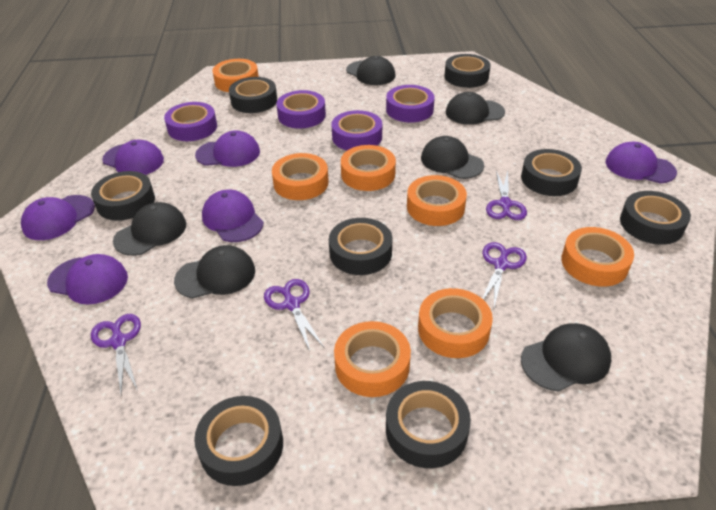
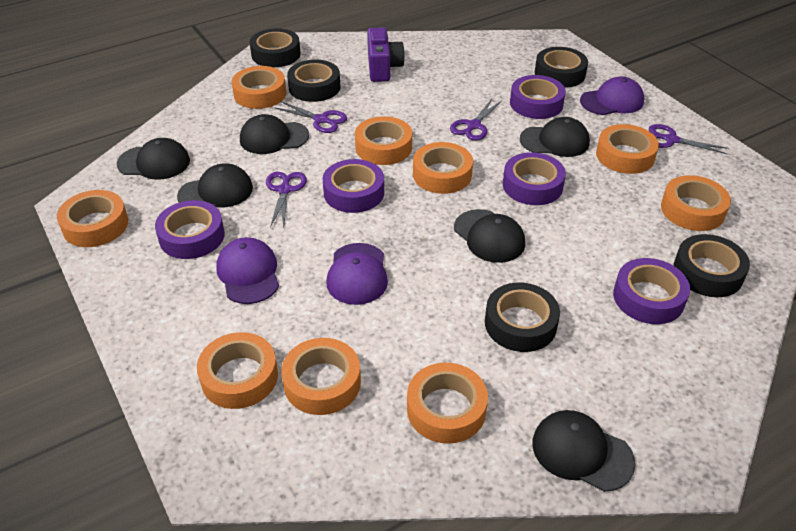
black tape: 8 -> 5
orange tape: 7 -> 9
purple camera: 0 -> 1
purple cap: 6 -> 3
purple tape: 4 -> 5

